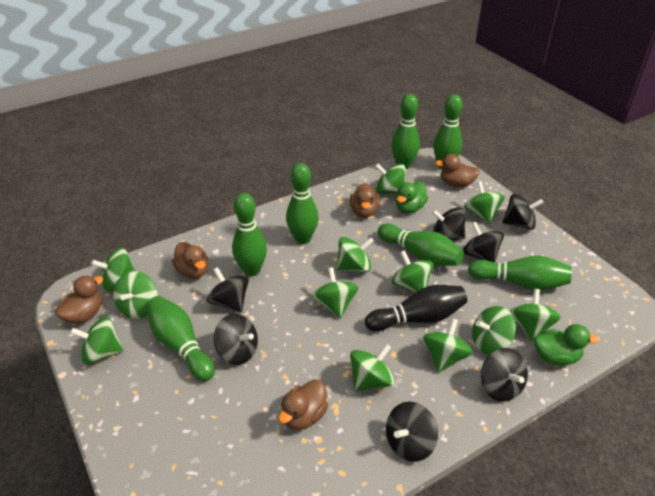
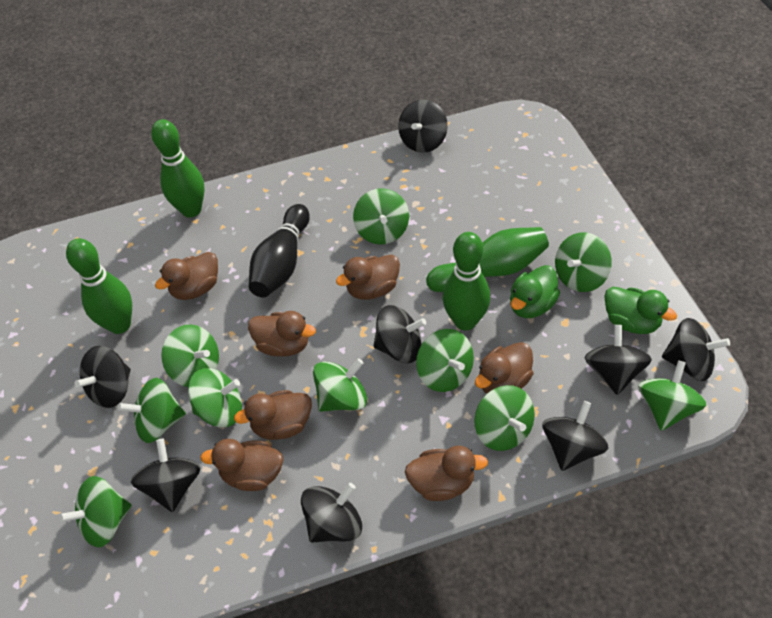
black spinning top: 7 -> 8
brown duck: 5 -> 7
green bowling pin: 7 -> 4
green spinning top: 12 -> 10

